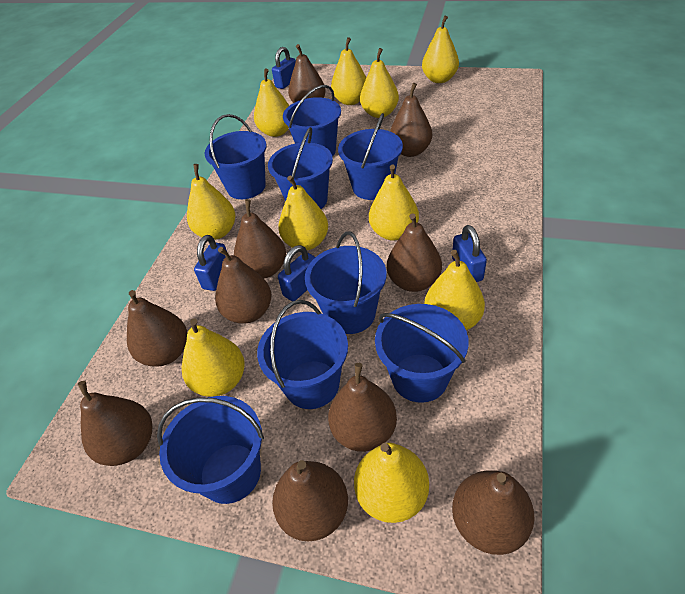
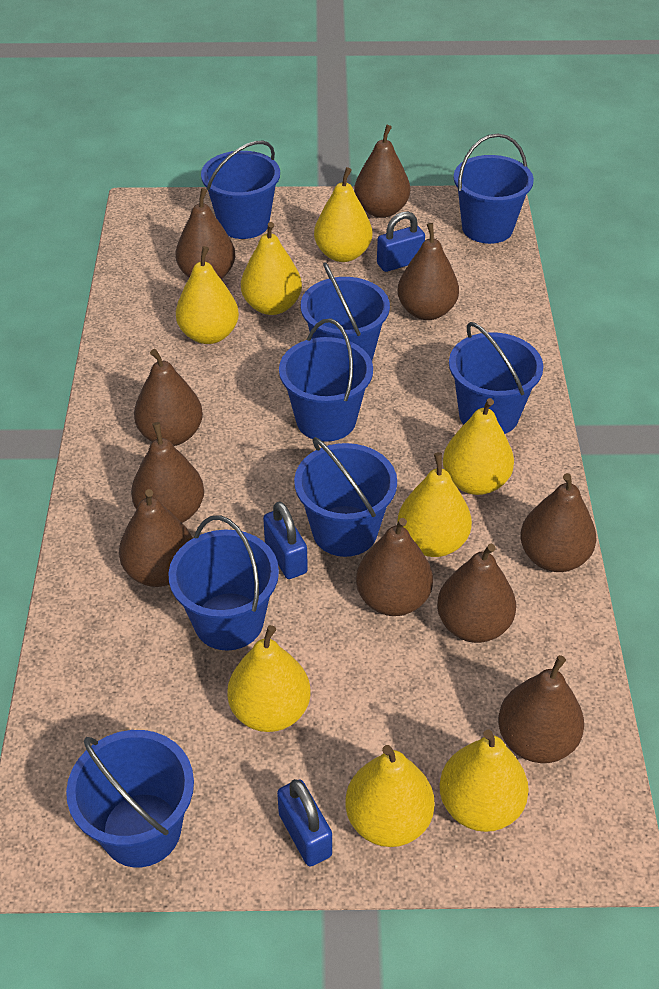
blue padlock: 4 -> 3
yellow pear: 10 -> 8

